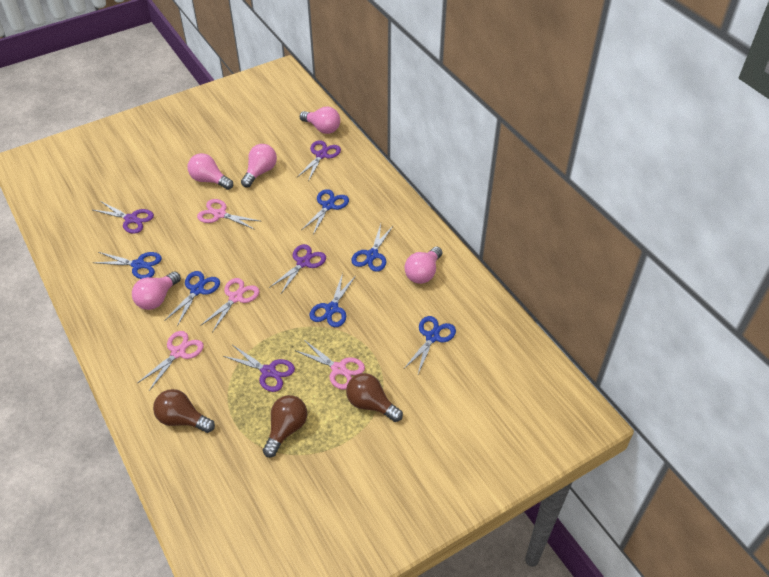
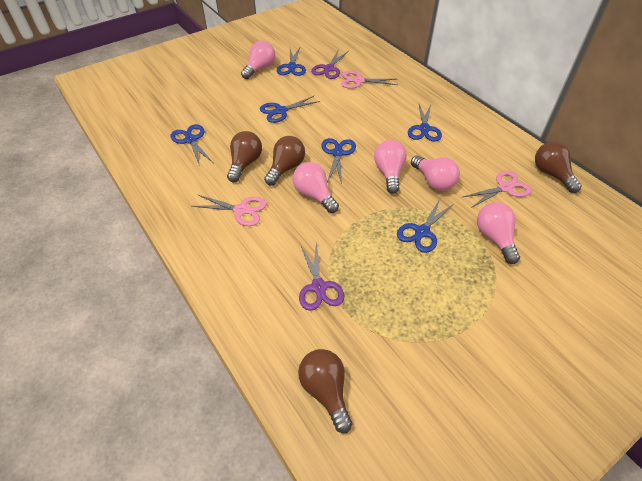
brown light bulb: 3 -> 4
pink scissors: 4 -> 3
purple scissors: 4 -> 2

